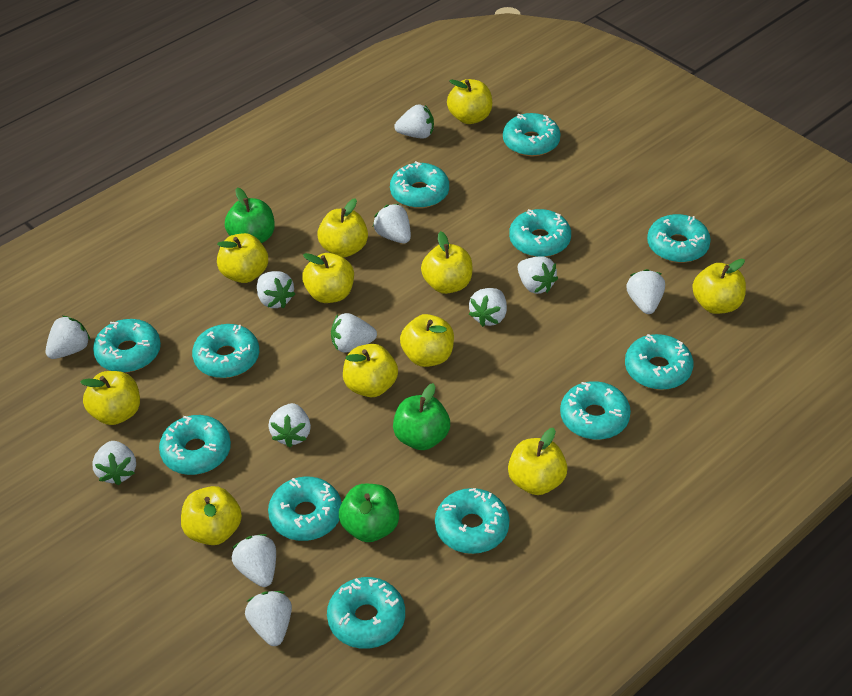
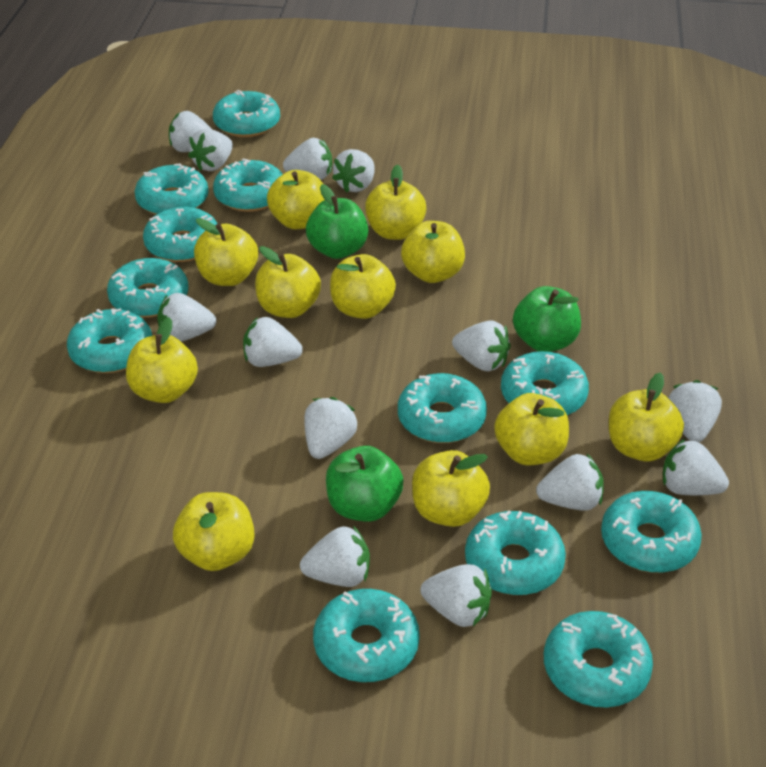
white strawberry: 12 -> 13

